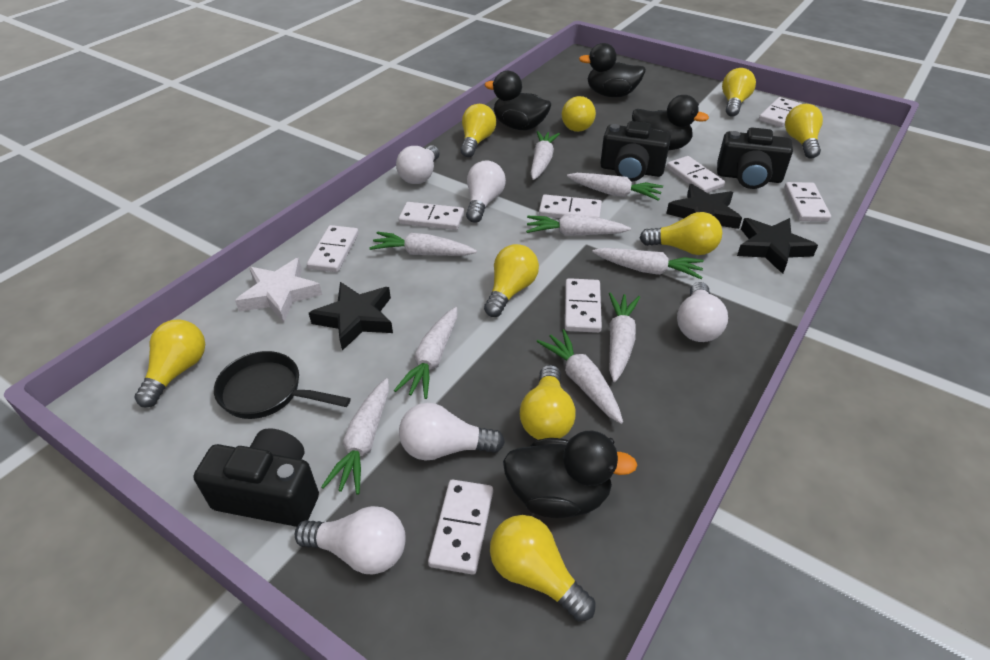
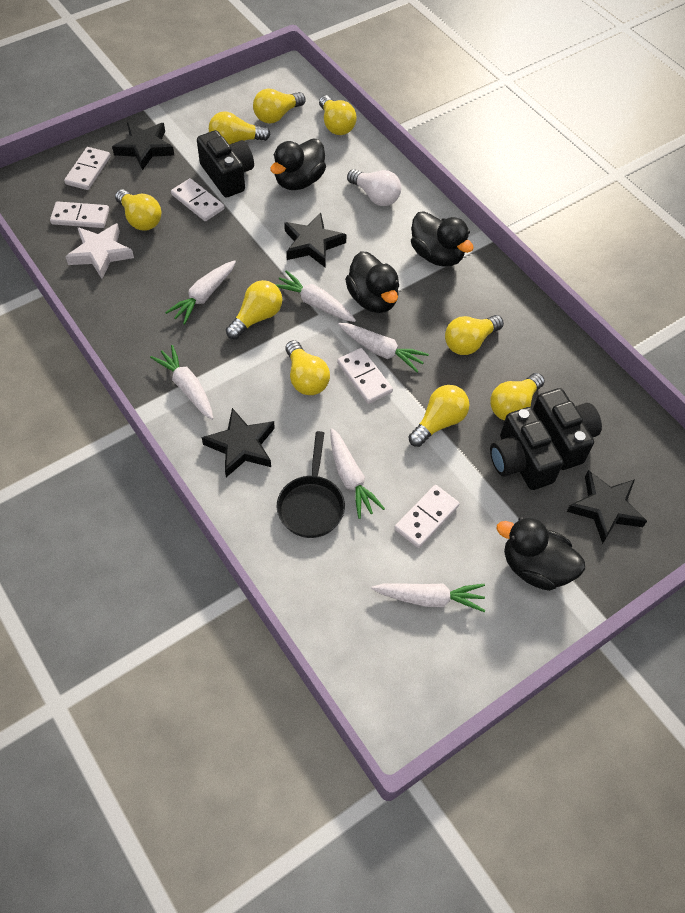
black star: 3 -> 4
white carrot: 9 -> 6
white domino: 8 -> 5
white light bulb: 5 -> 1

